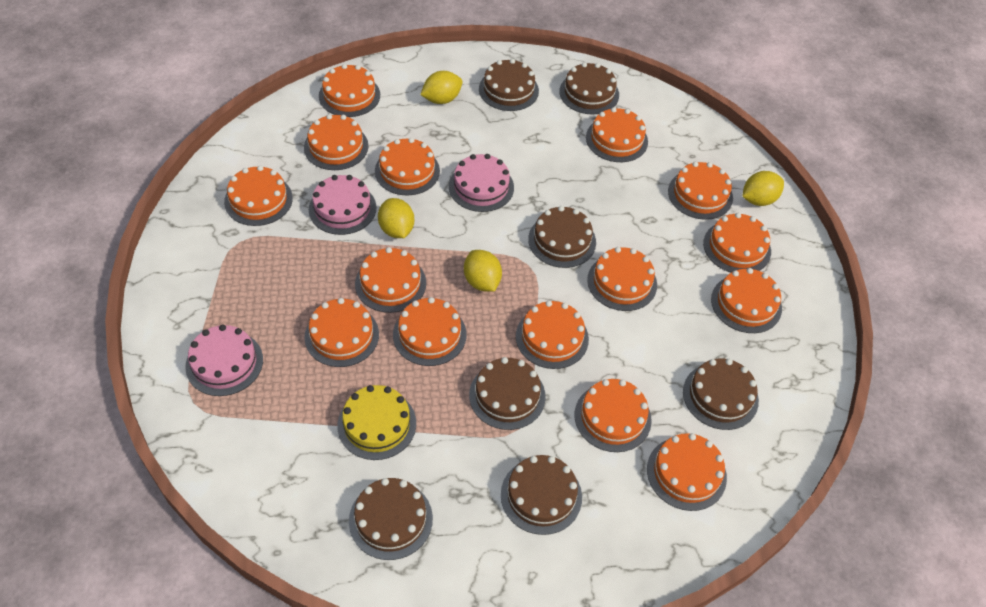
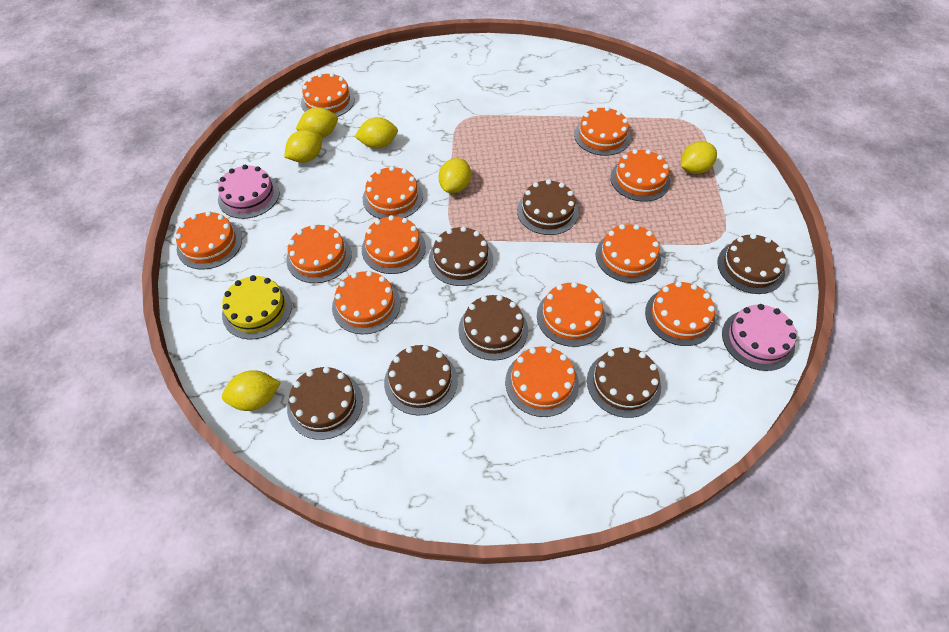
orange cake: 15 -> 12
pink cake: 3 -> 2
yellow lemon: 4 -> 6

